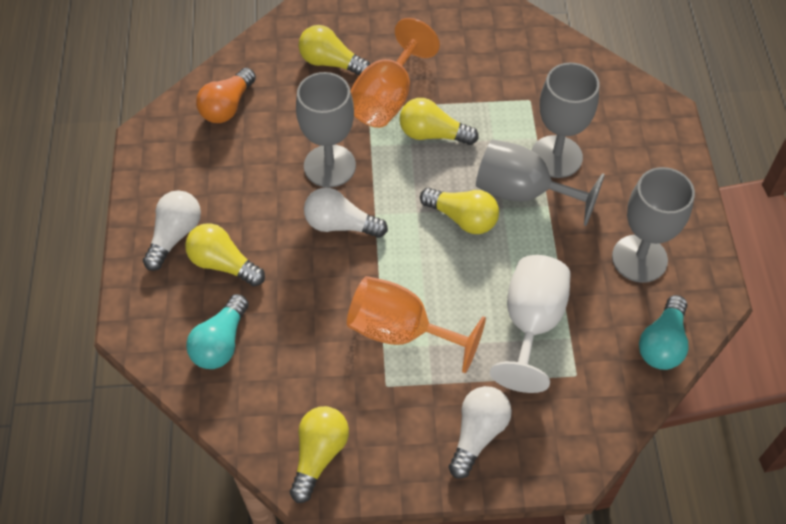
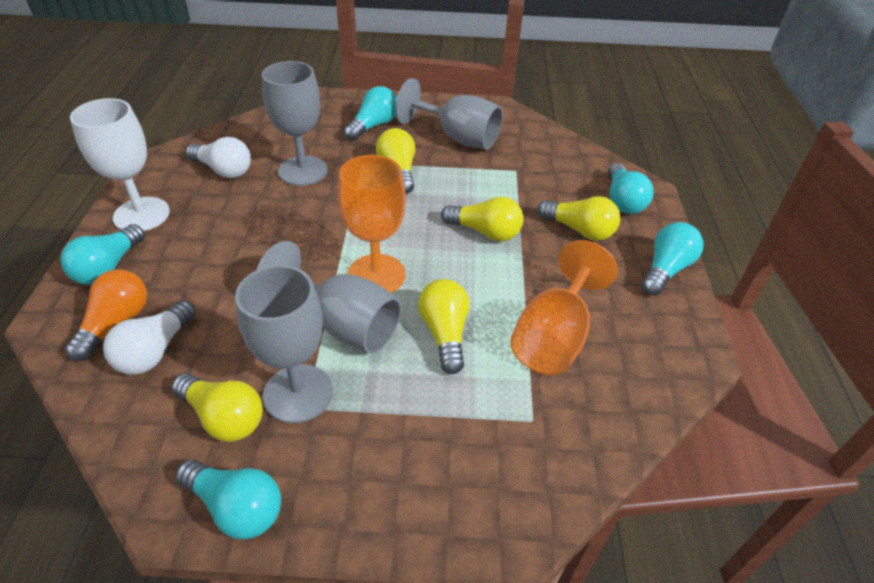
turquoise light bulb: 2 -> 5
white light bulb: 3 -> 2

